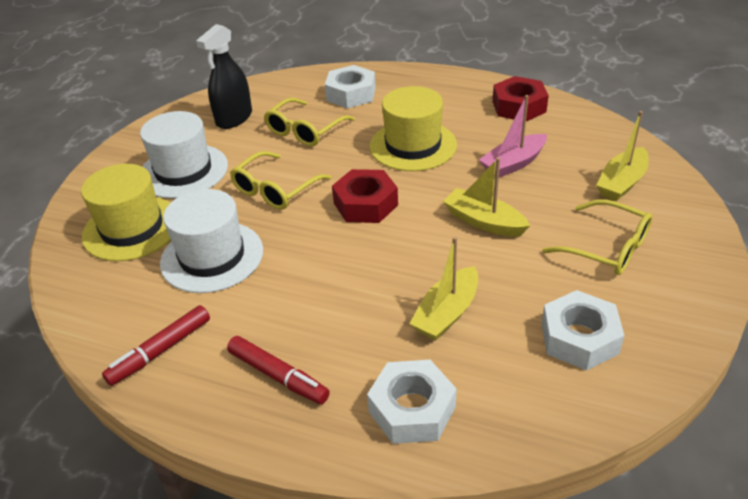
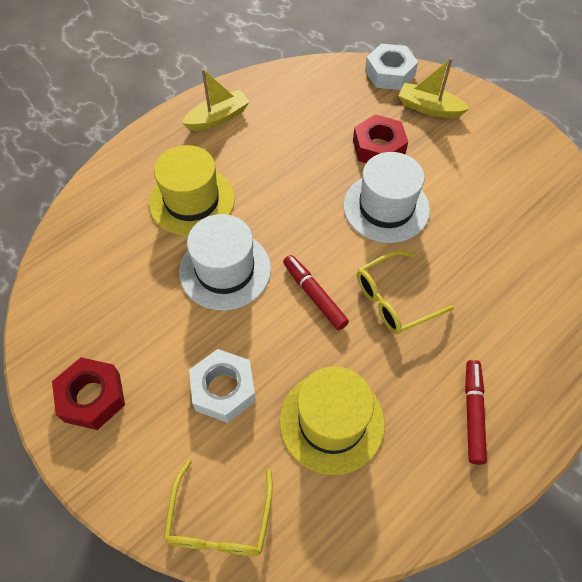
black spray bottle: 1 -> 0
pink boat: 1 -> 0
white nut: 3 -> 2
yellow boat: 3 -> 2
yellow glasses: 3 -> 2

